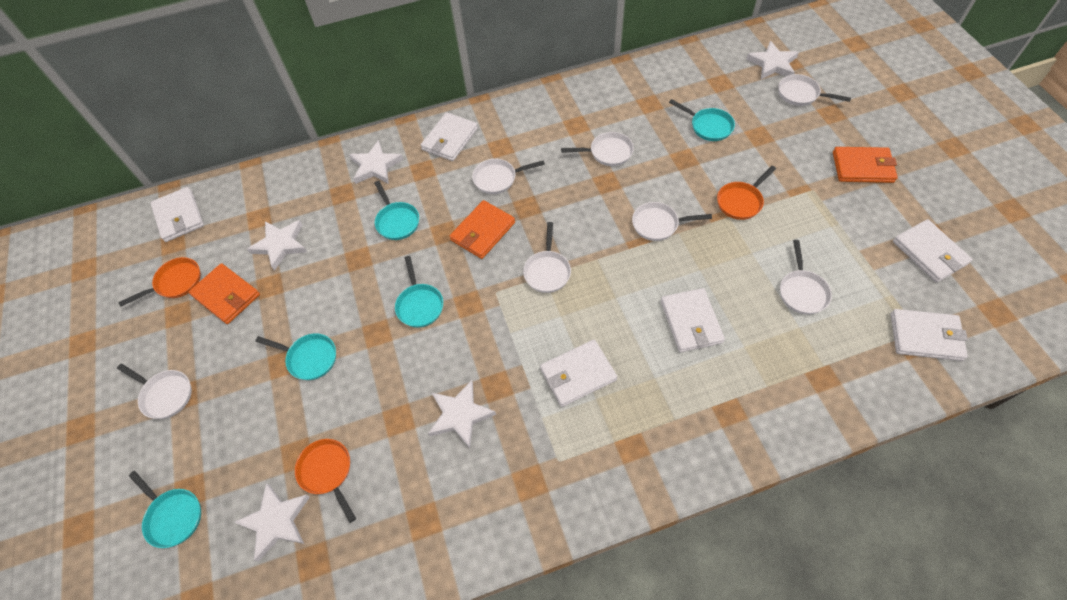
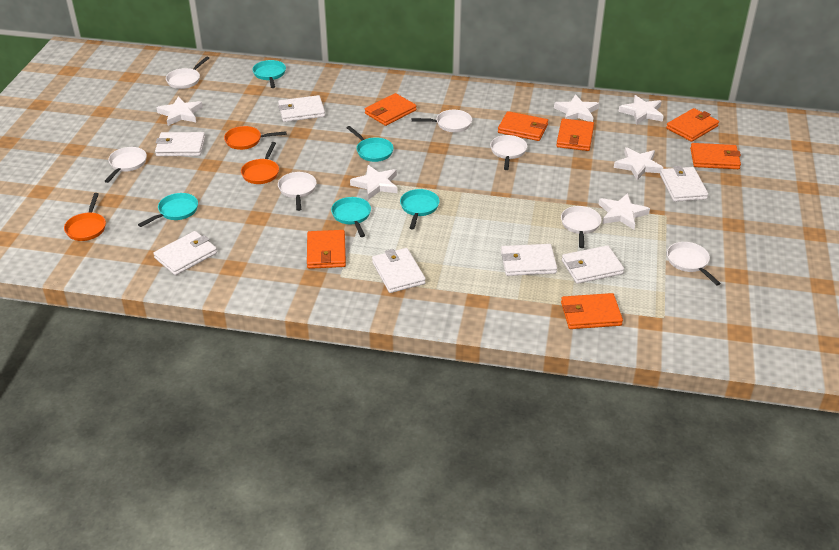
orange wallet: 3 -> 7
white star: 5 -> 6
white wallet: 6 -> 7

